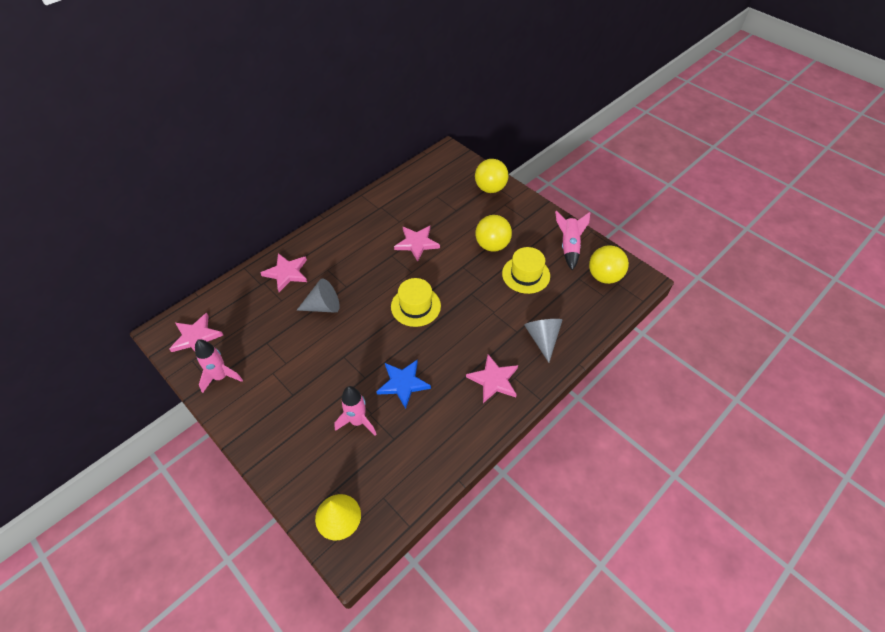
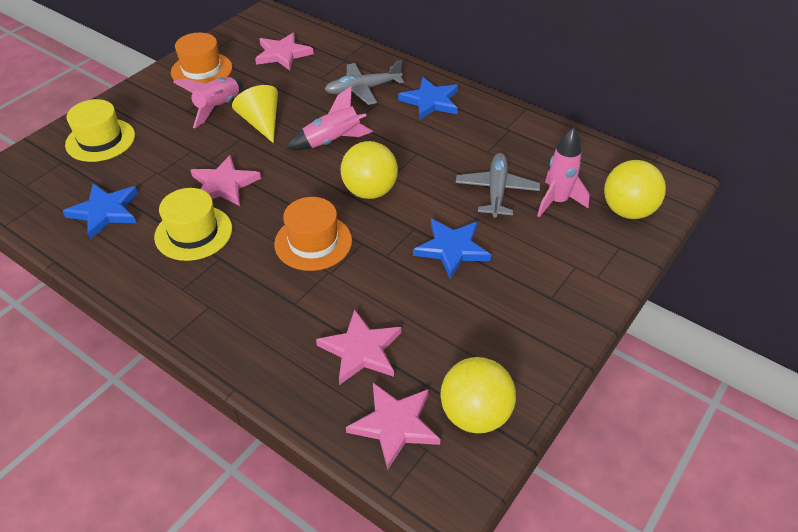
blue star: 1 -> 3
grey cone: 2 -> 0
grey plane: 0 -> 2
orange hat: 0 -> 2

